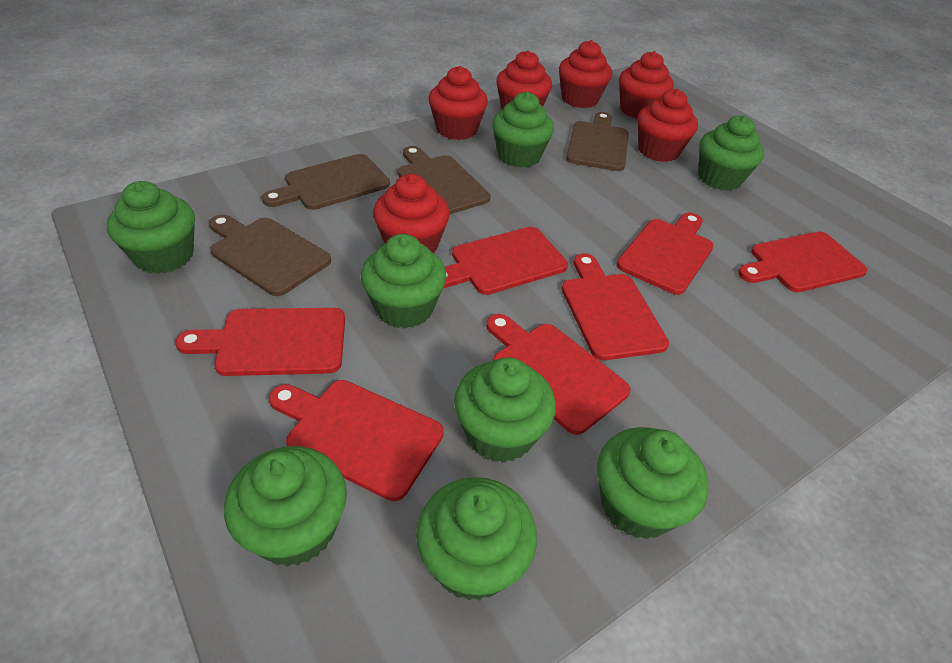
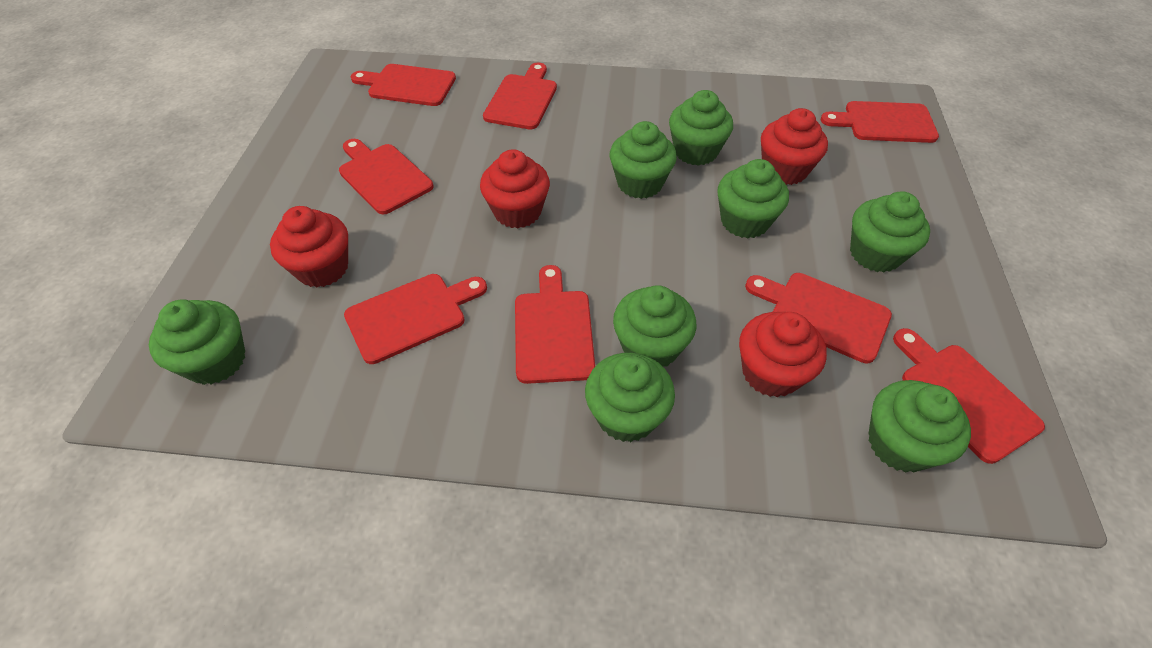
brown cutting board: 4 -> 0
red cupcake: 6 -> 4
red cutting board: 7 -> 8

